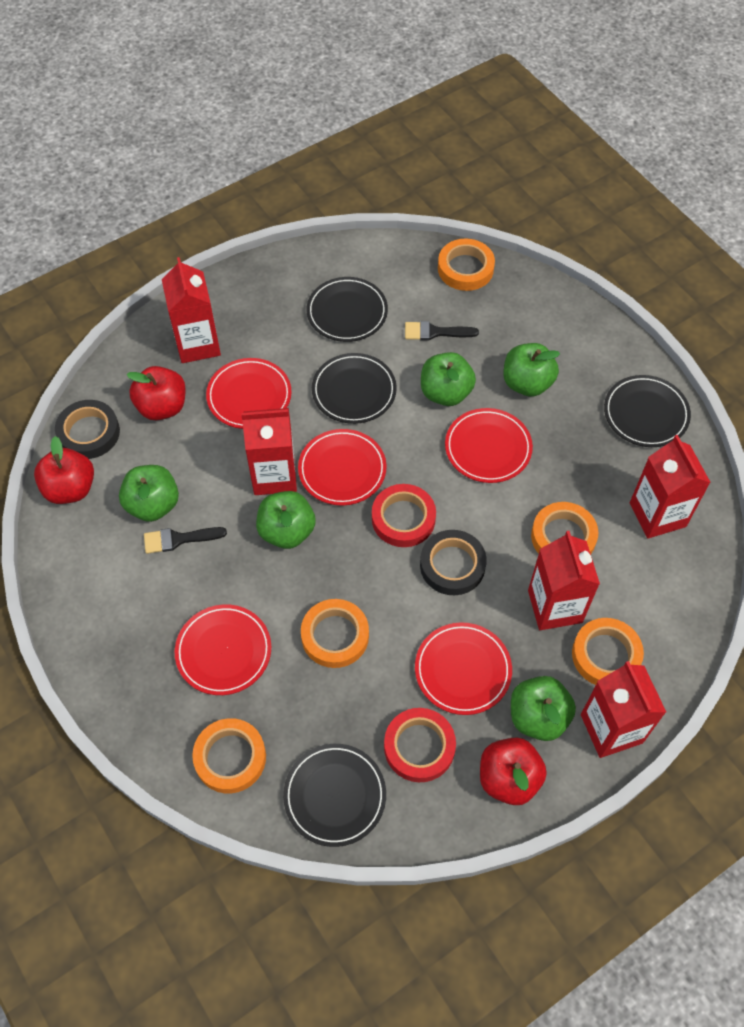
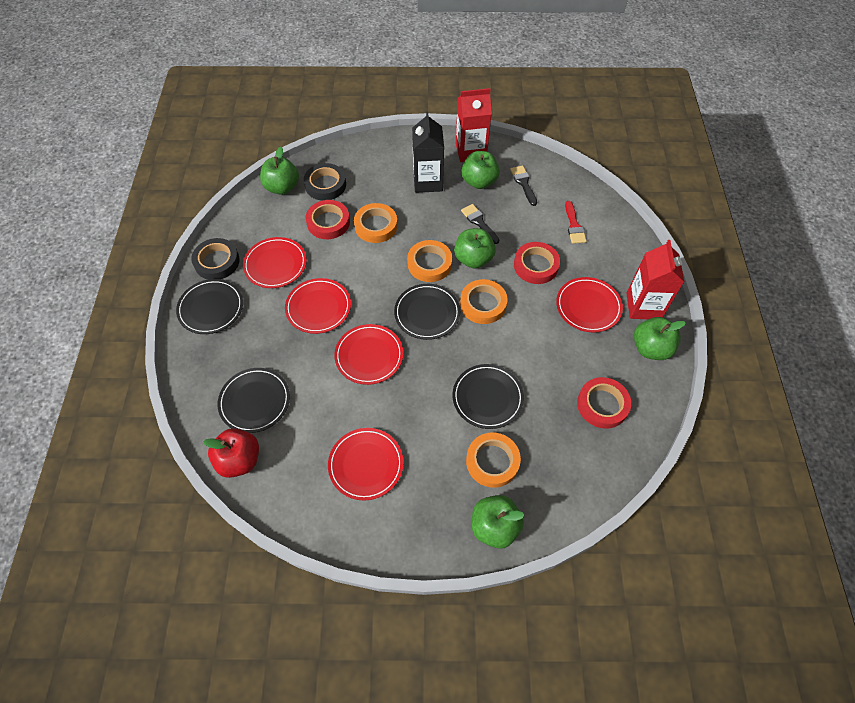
black carton: 0 -> 1
orange tape: 5 -> 4
red apple: 3 -> 1
red brush: 0 -> 1
red carton: 5 -> 2
red tape: 2 -> 3

